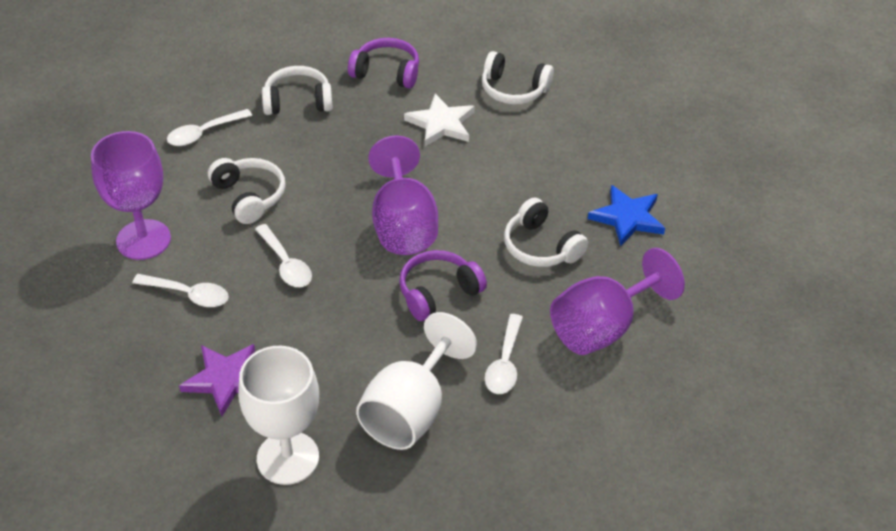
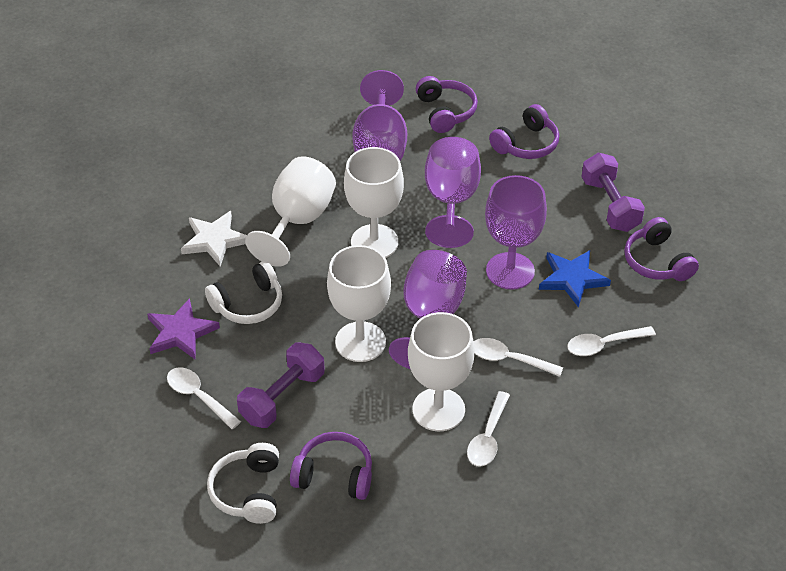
purple dumbbell: 0 -> 2
purple goblet: 3 -> 4
purple headphones: 2 -> 4
white goblet: 2 -> 4
white headphones: 4 -> 2

